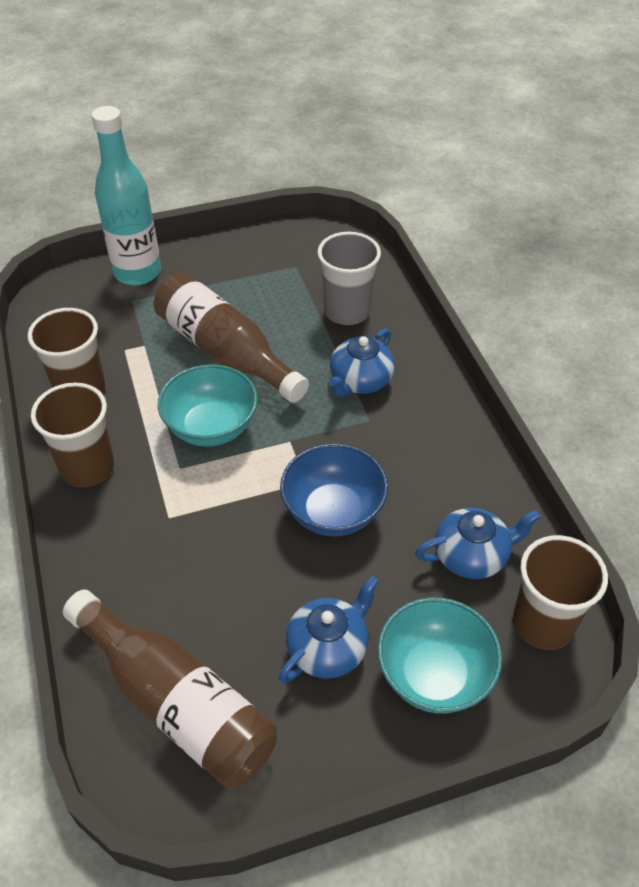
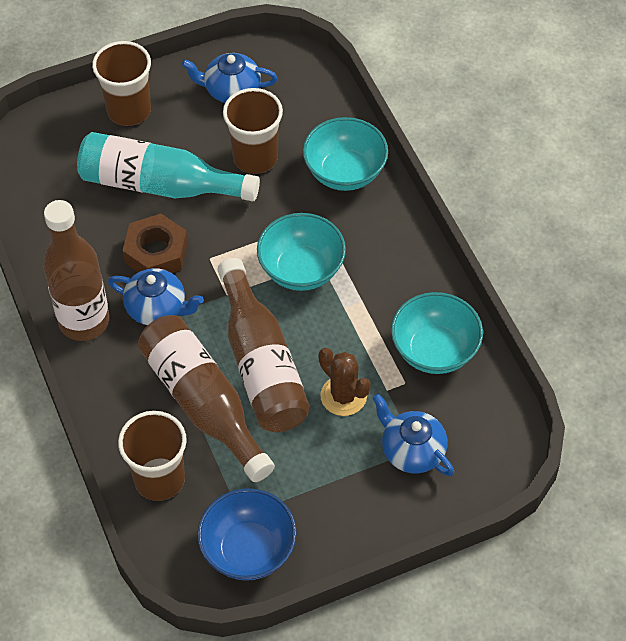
brown bottle: 2 -> 3
brown cactus: 0 -> 1
brown nut: 0 -> 1
grey cup: 1 -> 0
turquoise bowl: 2 -> 3

